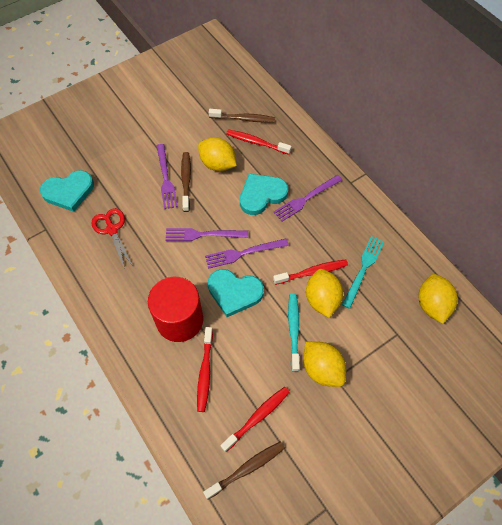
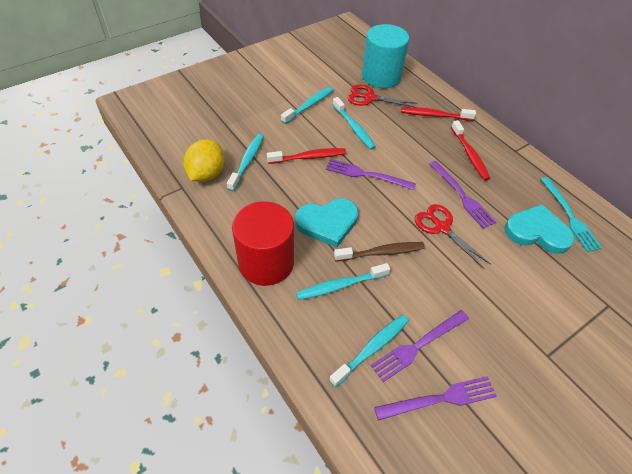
brown toothbrush: 3 -> 1
red scissors: 1 -> 2
red toothbrush: 4 -> 3
turquoise cylinder: 0 -> 1
turquoise heart: 3 -> 2
turquoise toothbrush: 1 -> 5
yellow lemon: 4 -> 1

